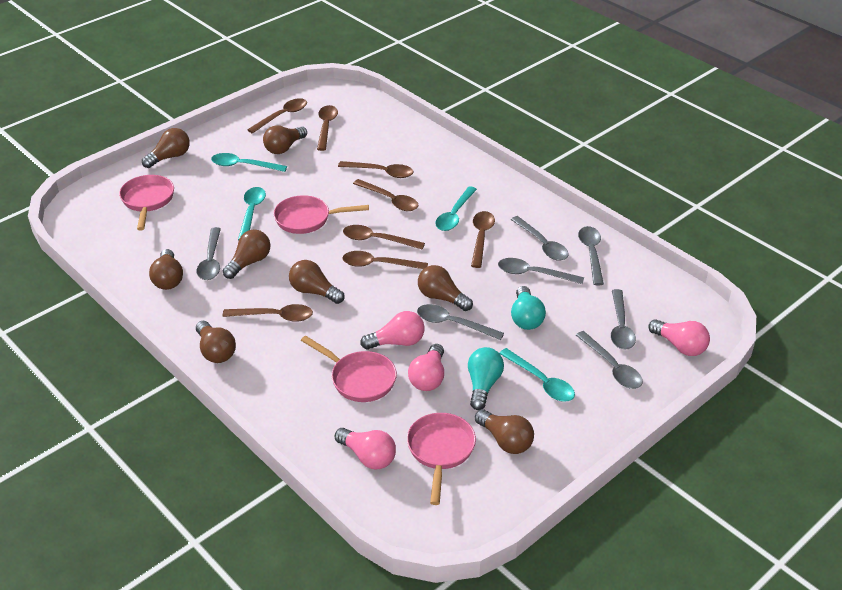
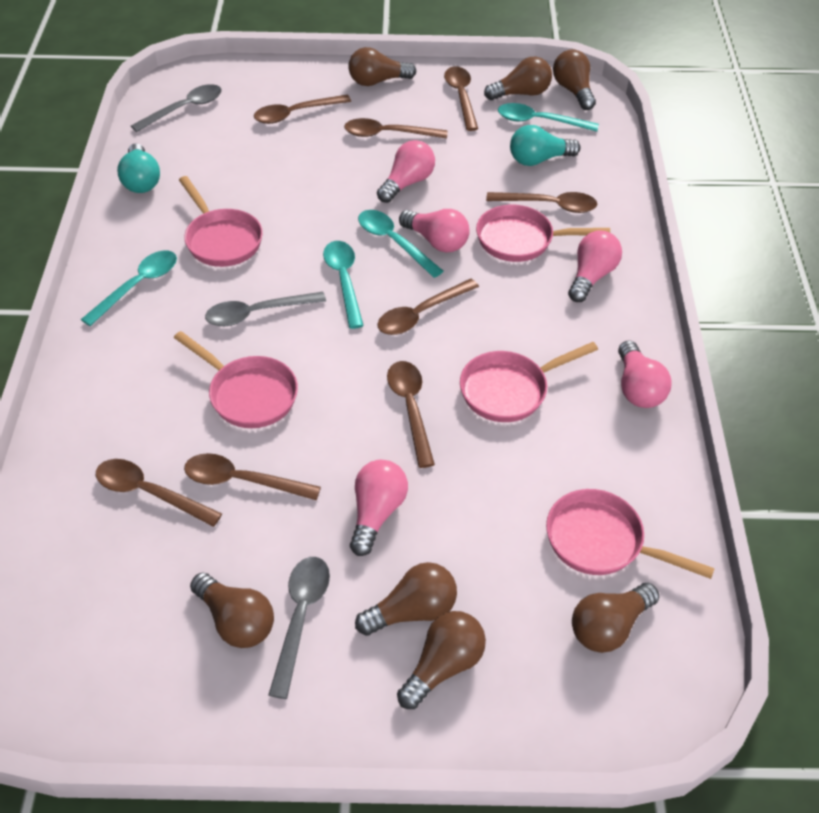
brown light bulb: 8 -> 7
grey spoon: 7 -> 3
pink light bulb: 4 -> 5
pink pan: 4 -> 5

